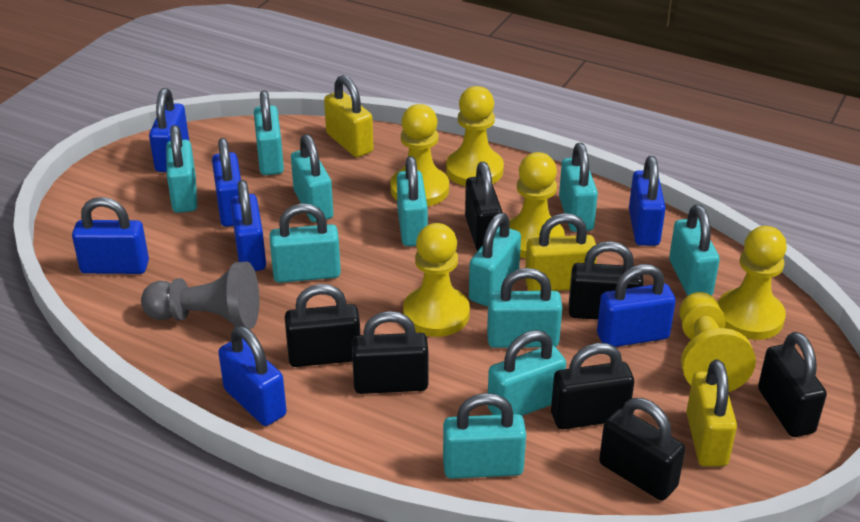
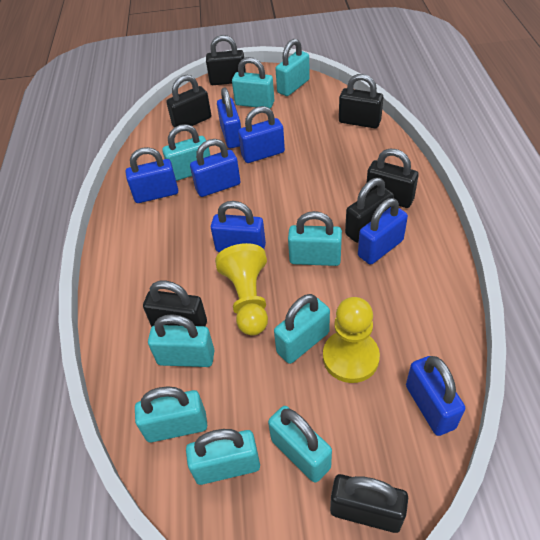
grey pawn: 1 -> 0
turquoise padlock: 11 -> 9
yellow padlock: 3 -> 0
yellow pawn: 6 -> 2

